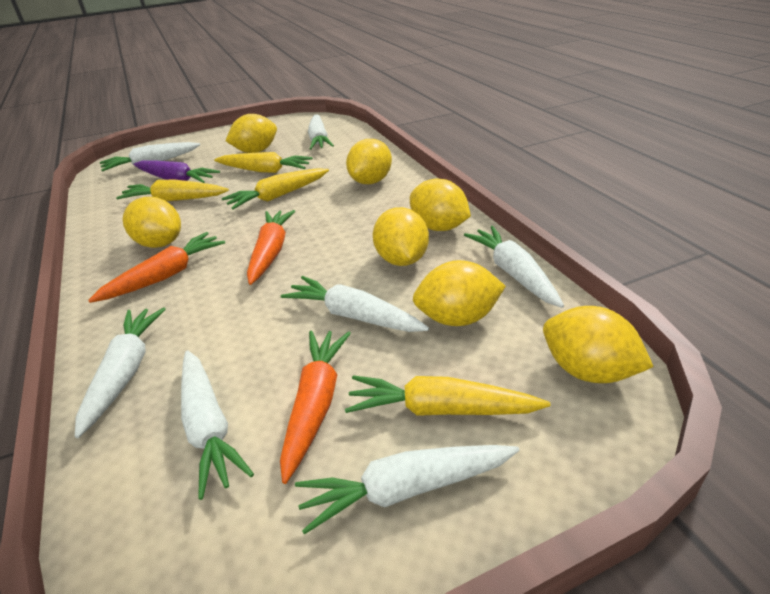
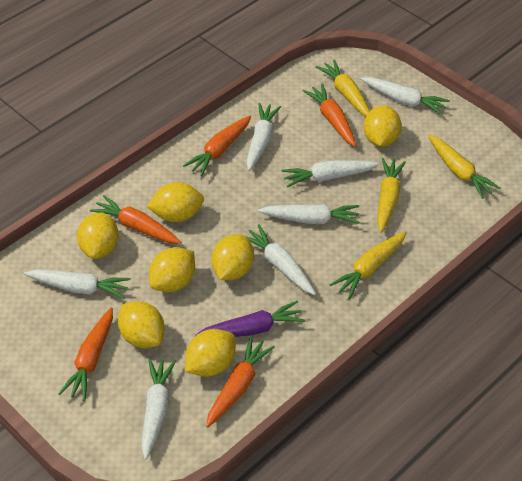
orange carrot: 3 -> 5

